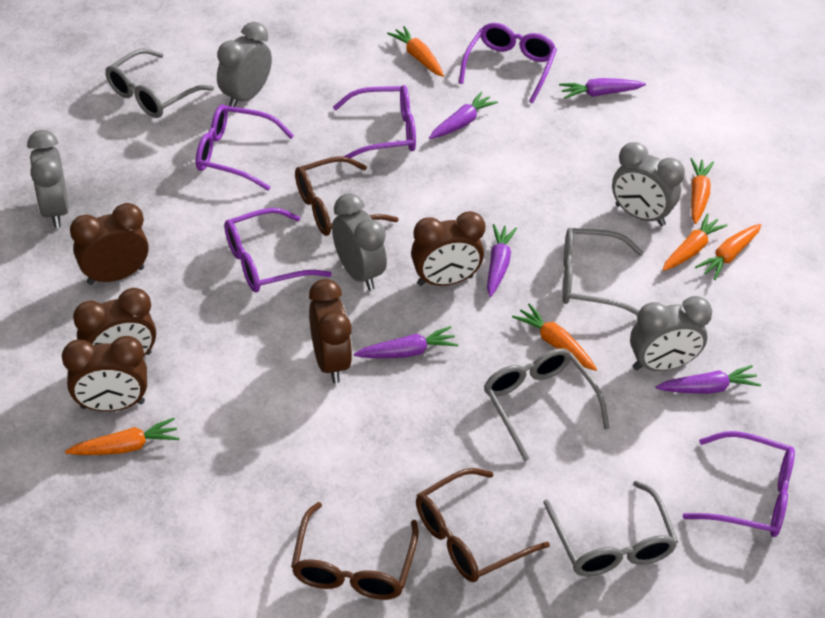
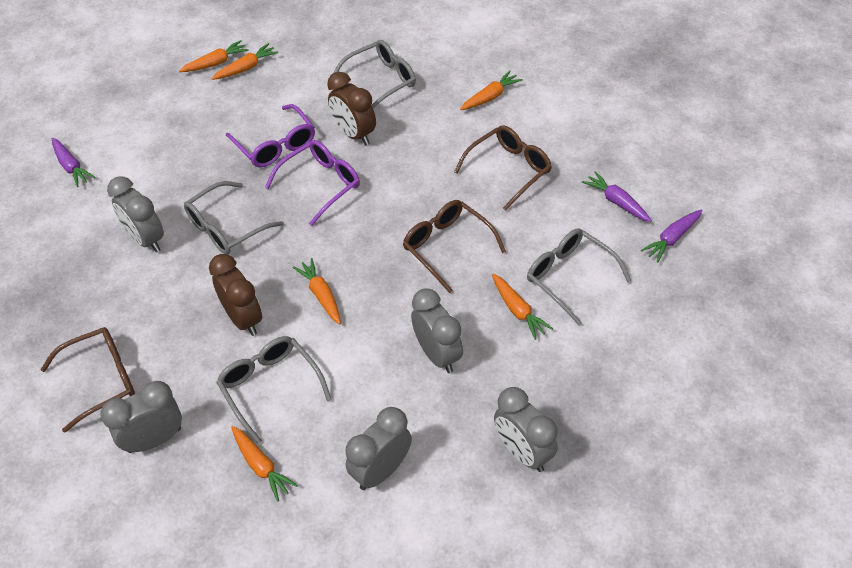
brown clock: 5 -> 2
purple carrot: 5 -> 3
purple glasses: 5 -> 2

